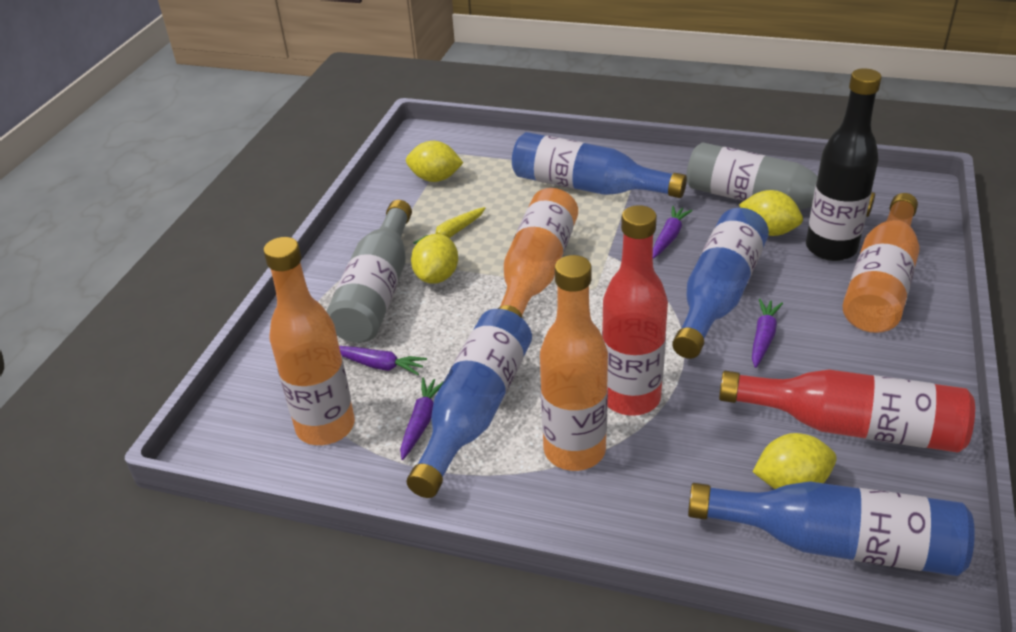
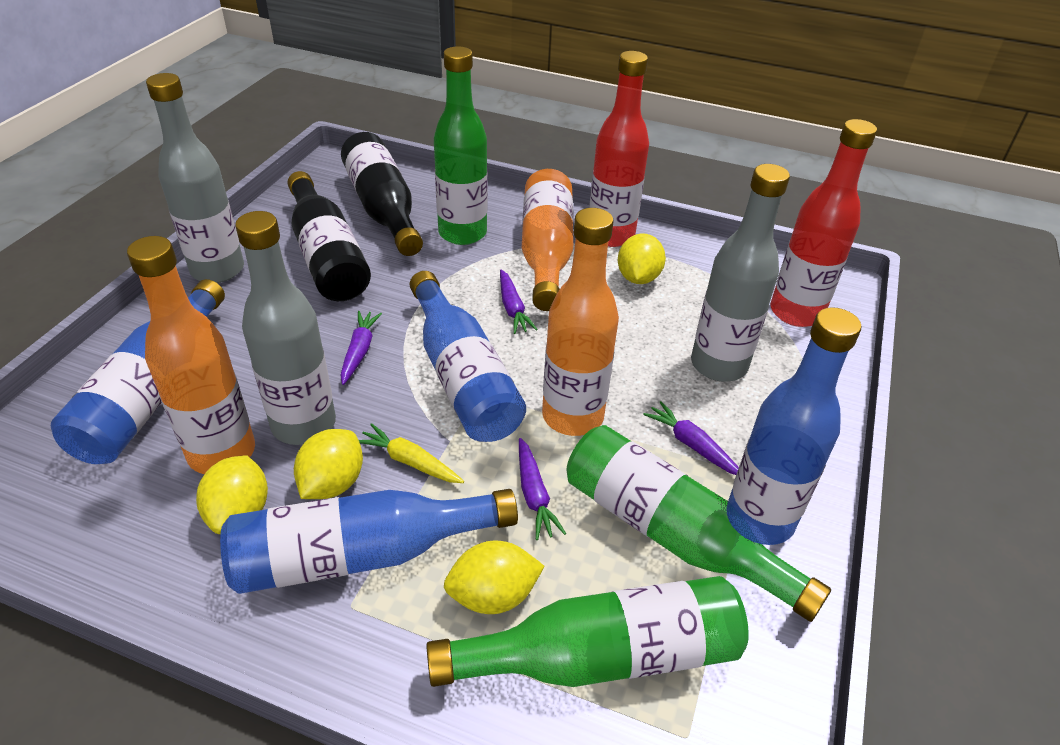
black bottle: 1 -> 2
green bottle: 0 -> 3
grey bottle: 2 -> 3
orange bottle: 4 -> 3

